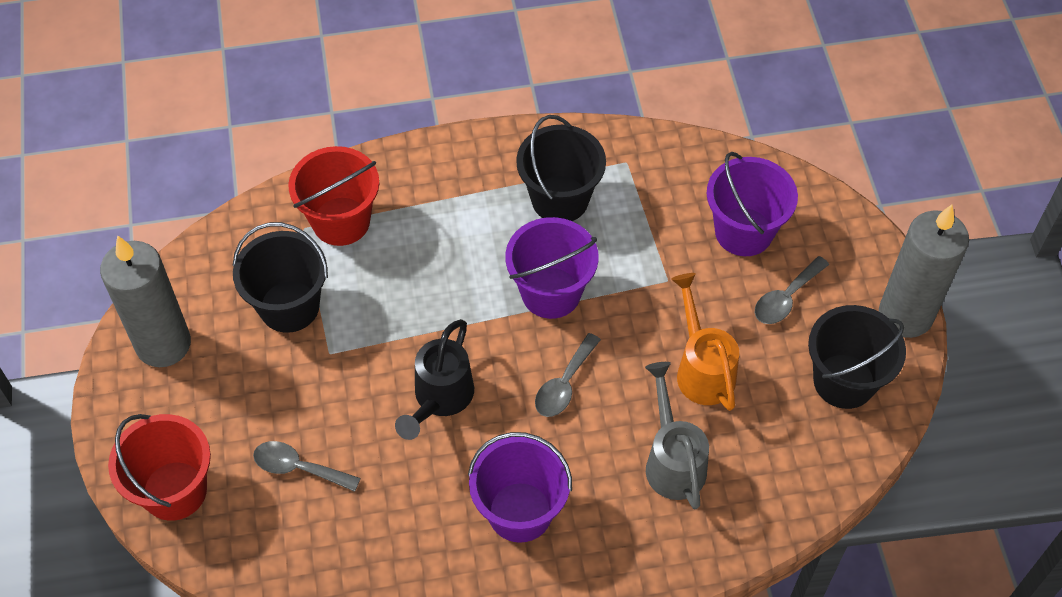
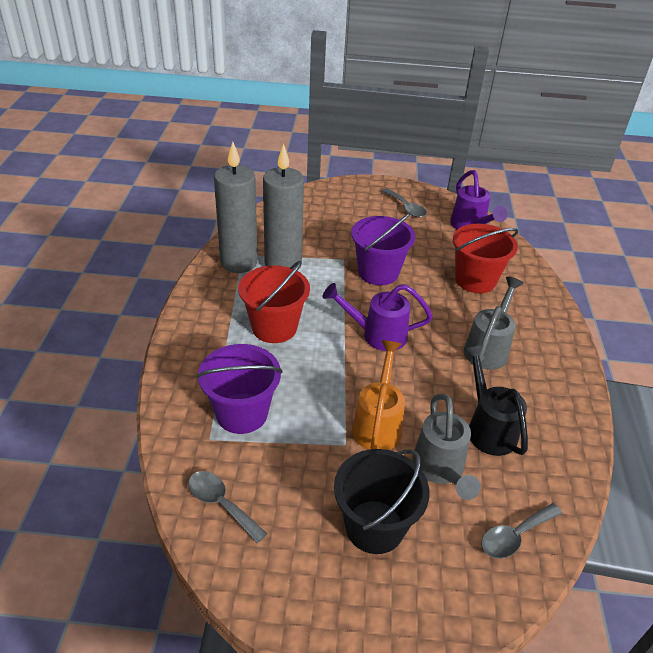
black bucket: 3 -> 1
grey watering can: 1 -> 2
purple bucket: 3 -> 2
purple watering can: 0 -> 2

